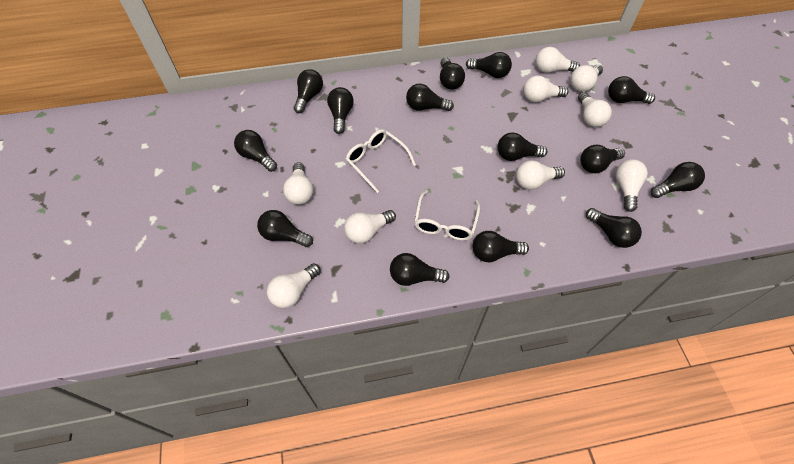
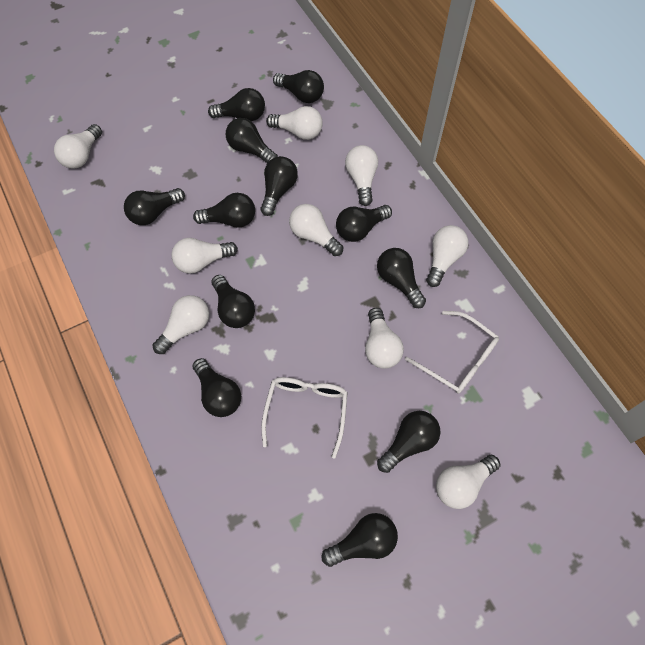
black light bulb: 14 -> 12

